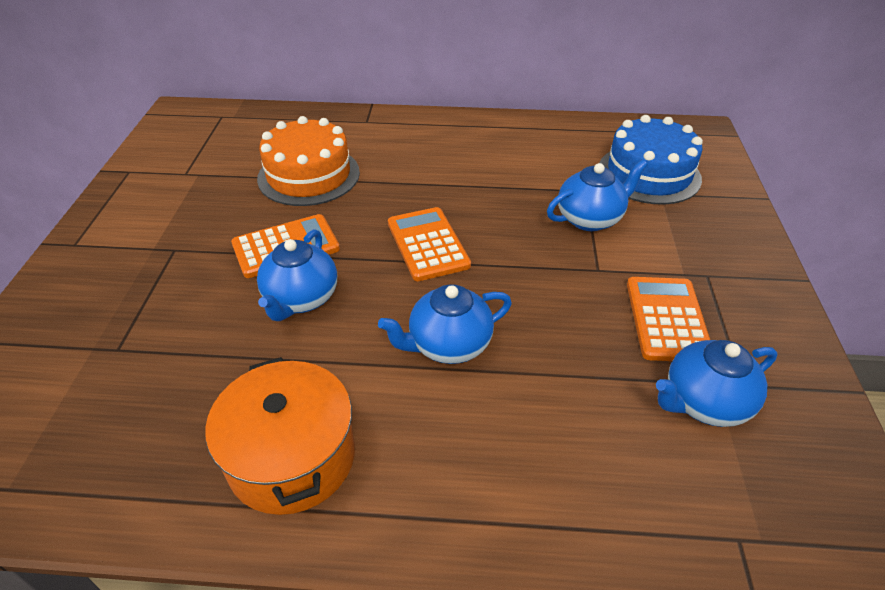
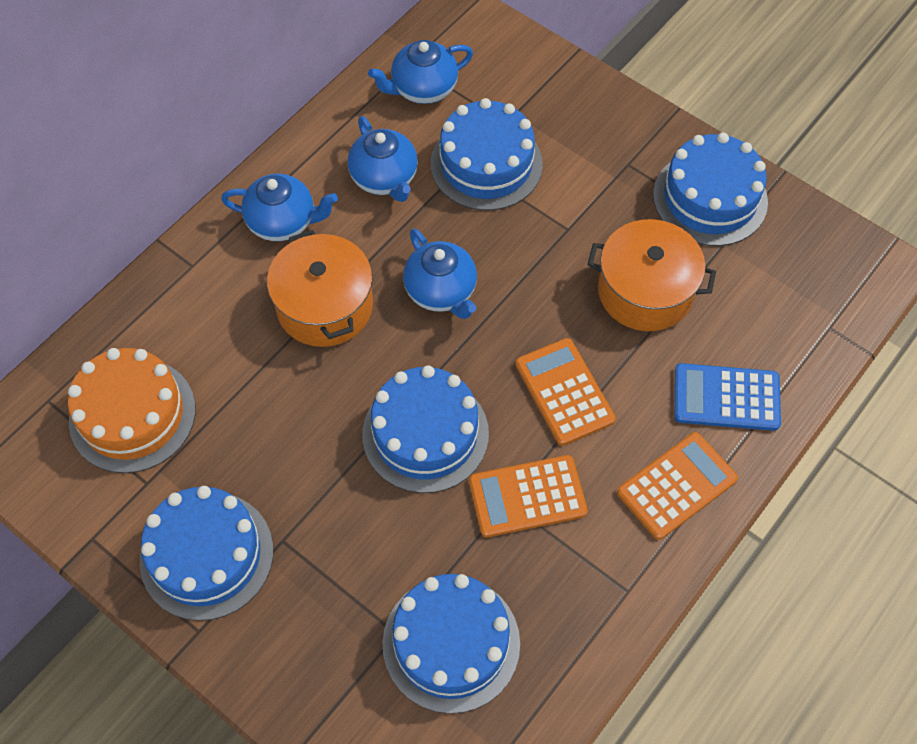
blue cake: 1 -> 5
blue calculator: 0 -> 1
orange pot: 1 -> 2

